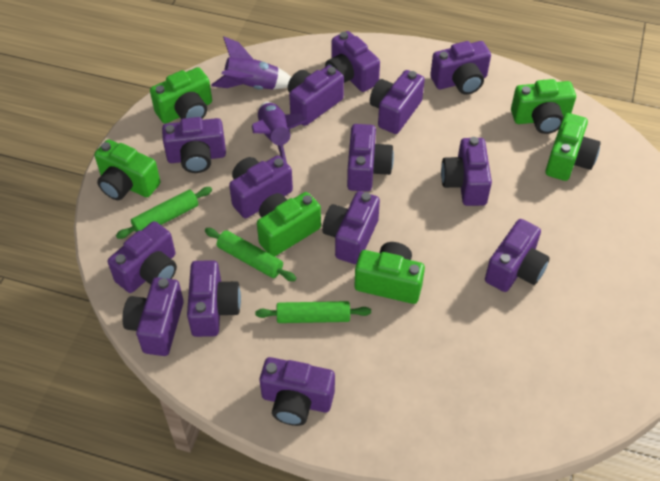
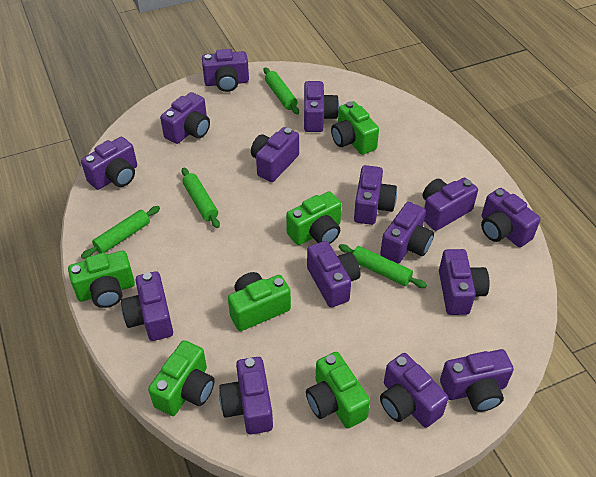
green rolling pin: 3 -> 4
purple camera: 14 -> 15
purple rocket: 2 -> 0

